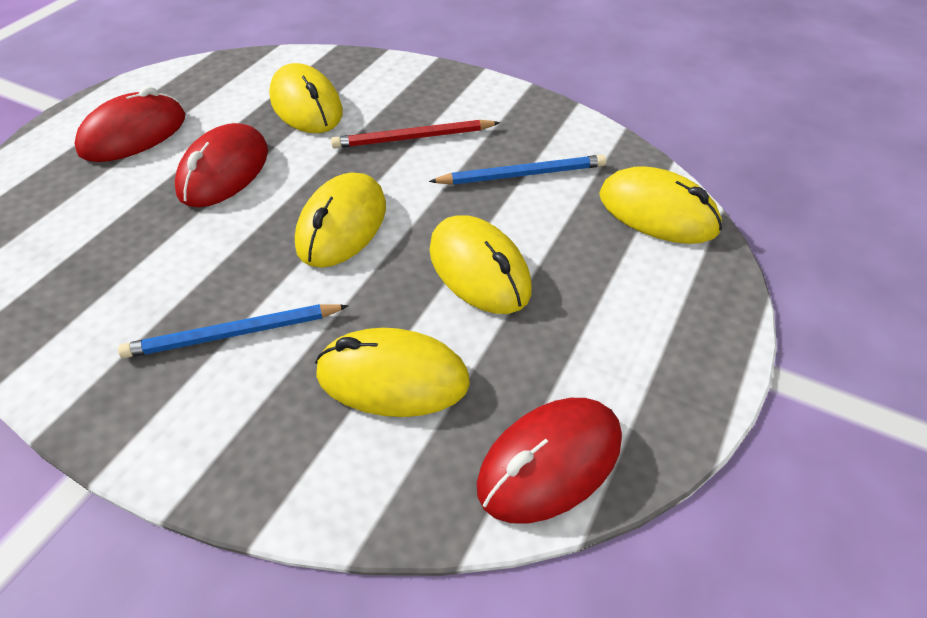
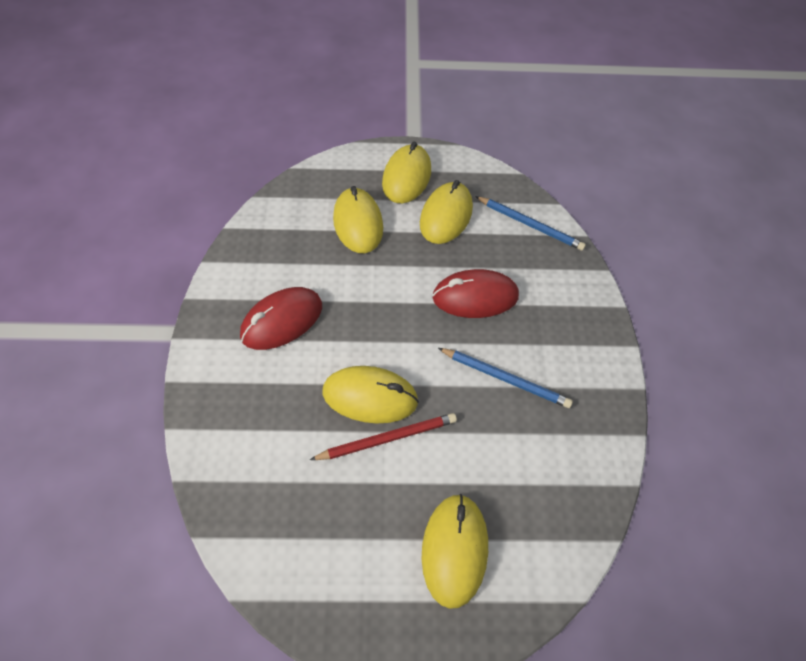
red mouse: 3 -> 2

